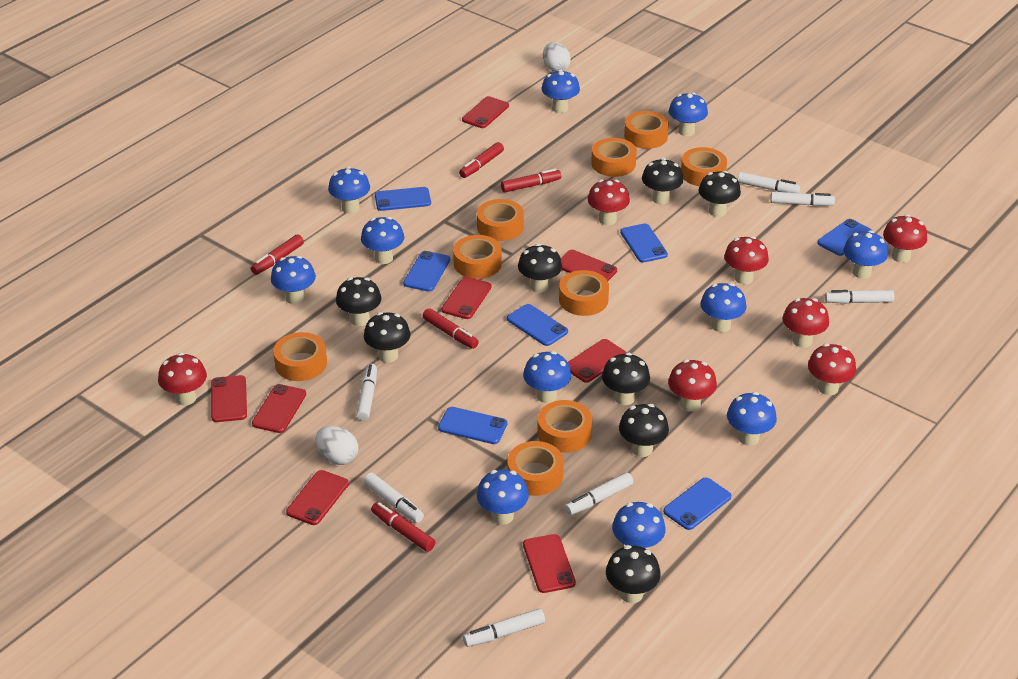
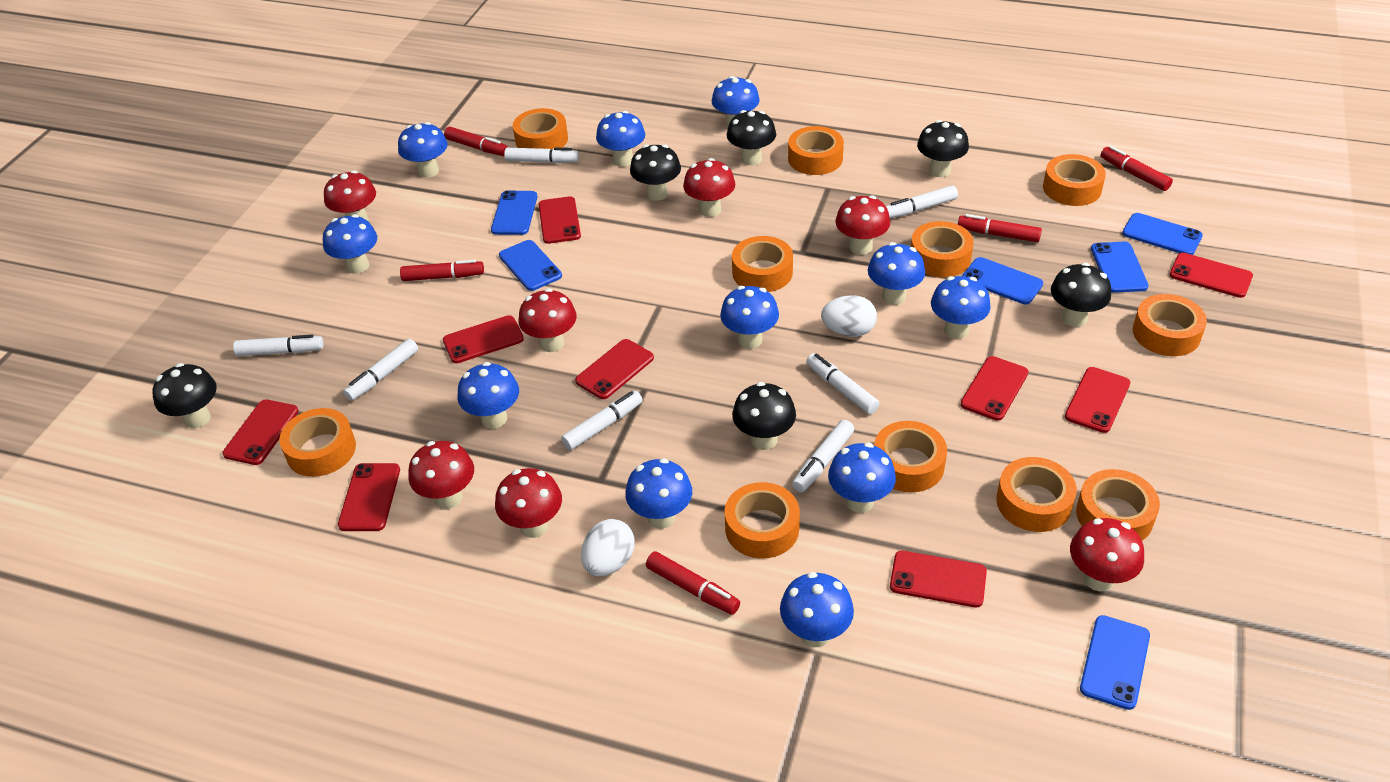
black mushroom: 8 -> 6
blue phone: 7 -> 6
orange tape: 9 -> 11
red phone: 8 -> 9

